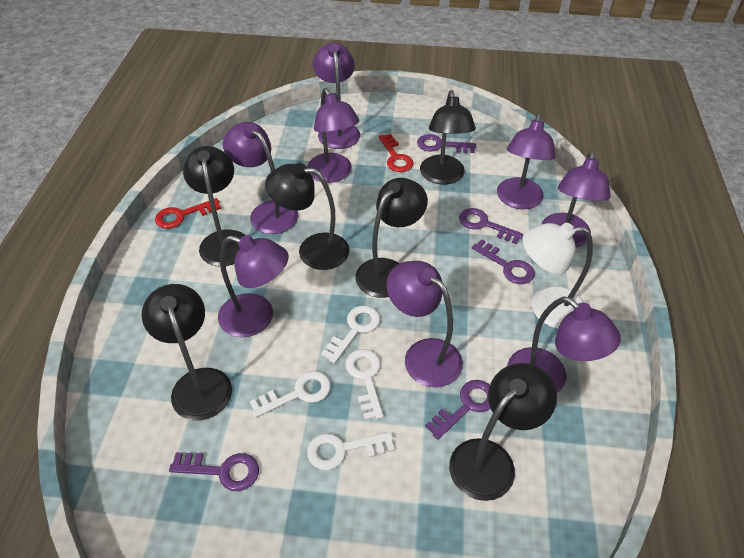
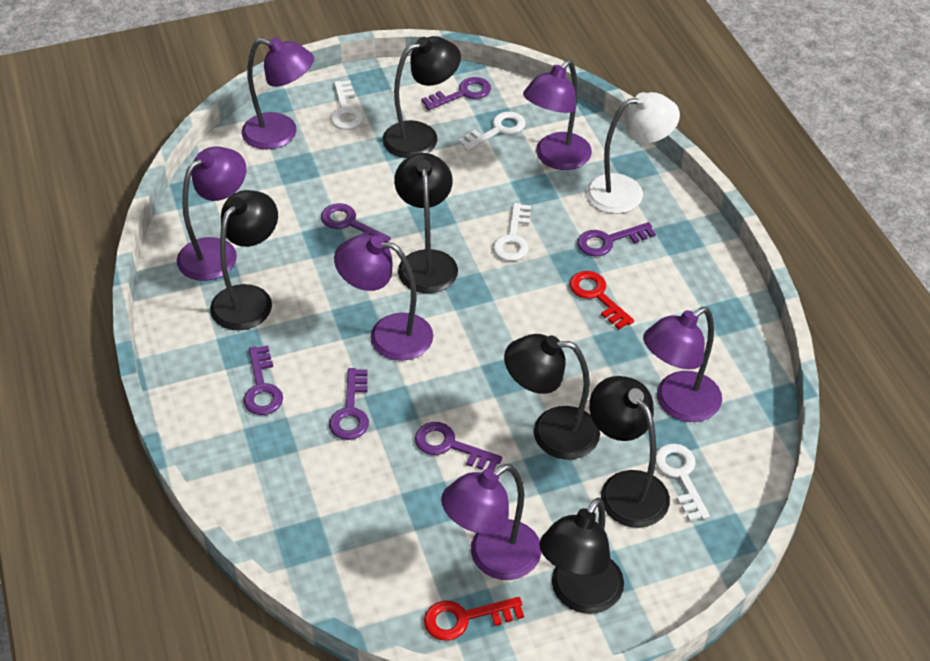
purple key: 5 -> 6
purple lamp: 8 -> 6

